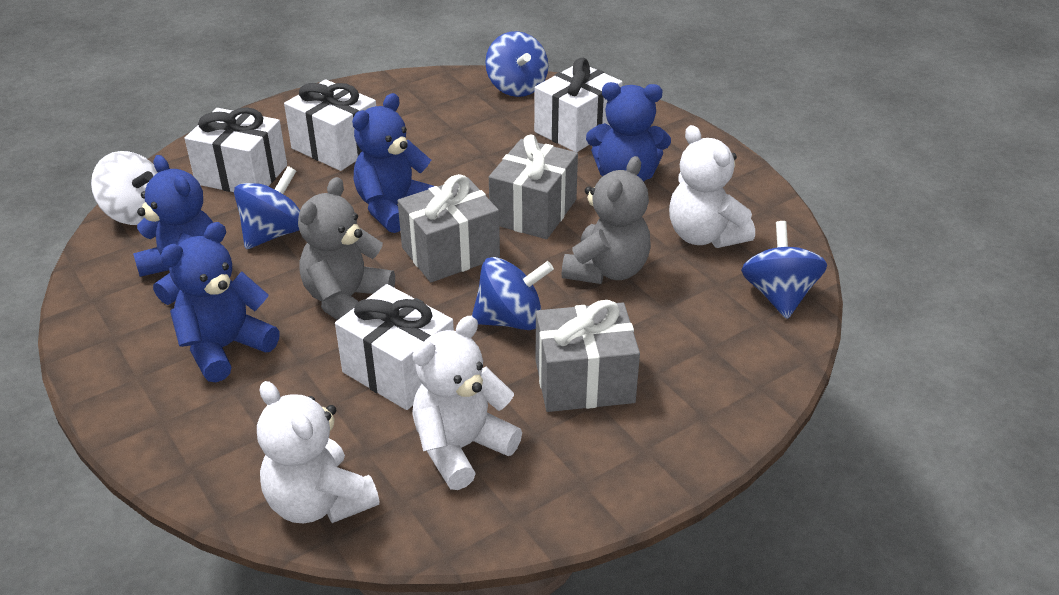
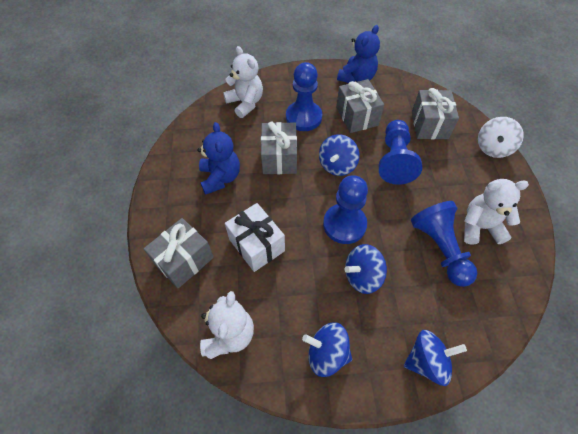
blue pawn: 0 -> 4
blue teddy bear: 4 -> 2
grey gift: 3 -> 4
grey teddy bear: 2 -> 0
white gift: 4 -> 1

